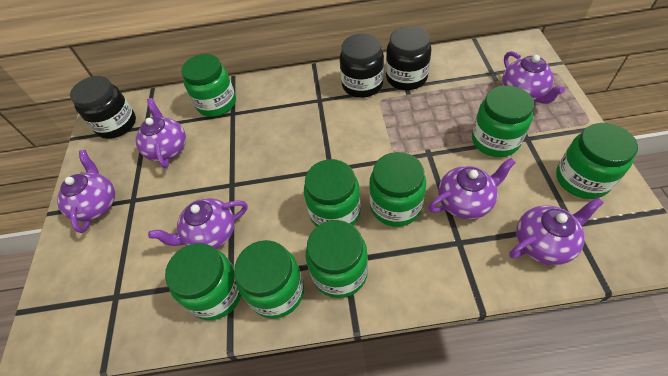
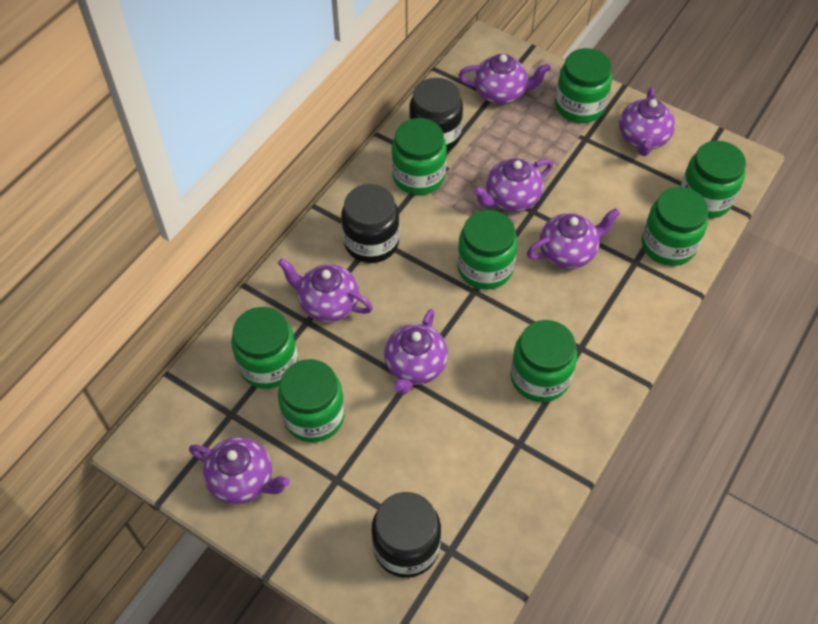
purple teapot: 6 -> 7

